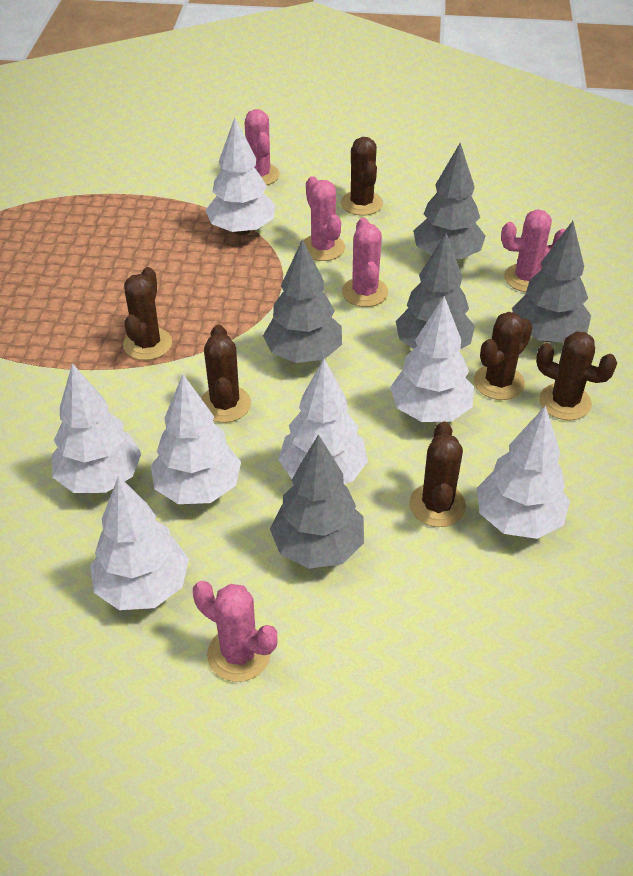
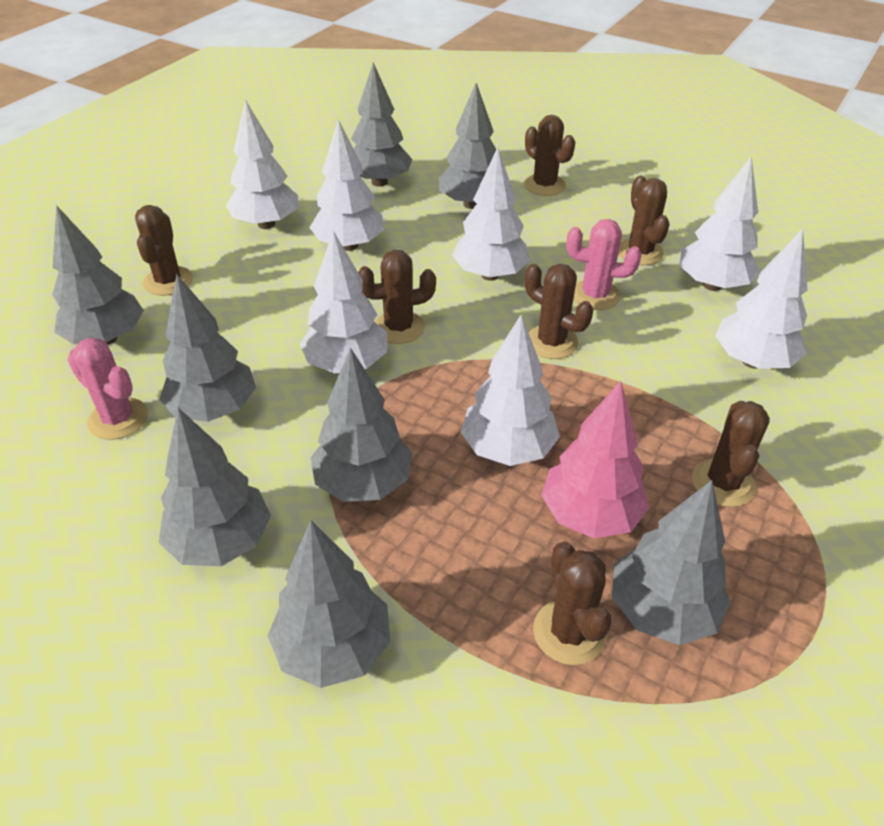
brown cactus: 6 -> 7
grey tree: 5 -> 8
pink cactus: 5 -> 2
pink tree: 0 -> 1

